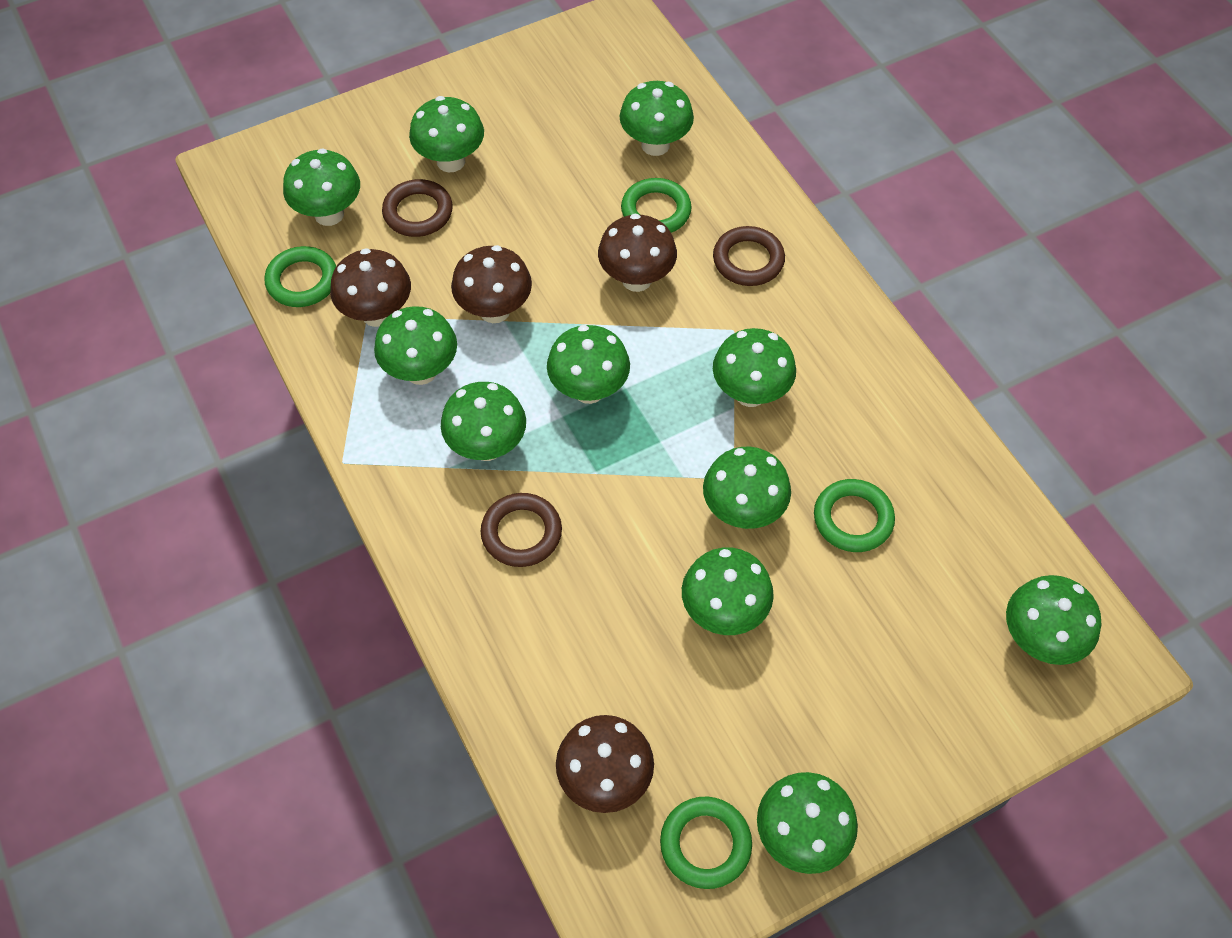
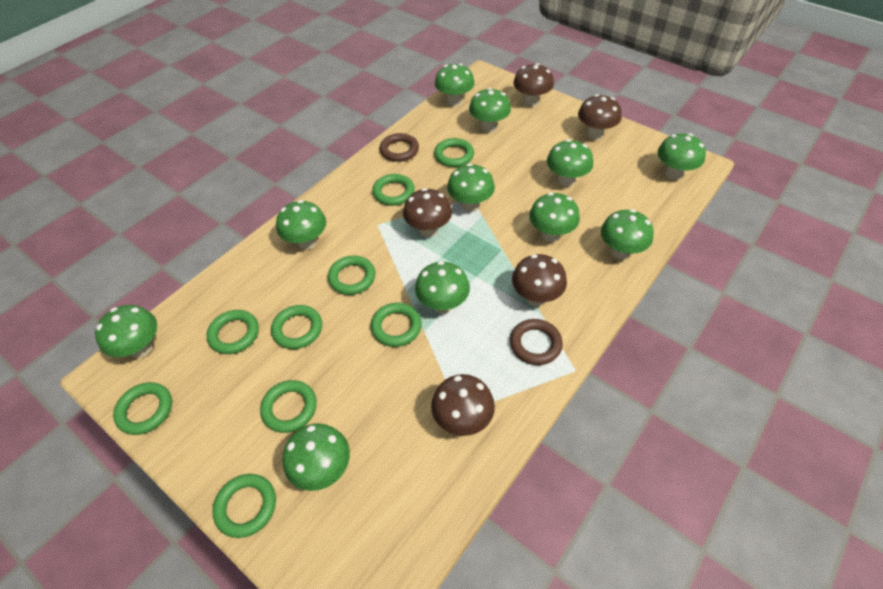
brown mushroom: 4 -> 5
brown ring: 3 -> 2
green ring: 4 -> 9

